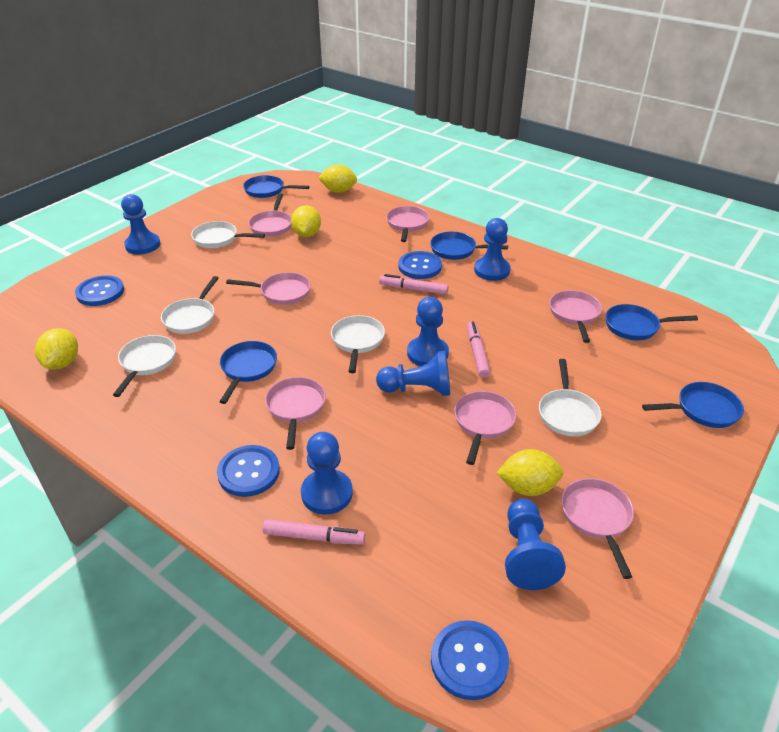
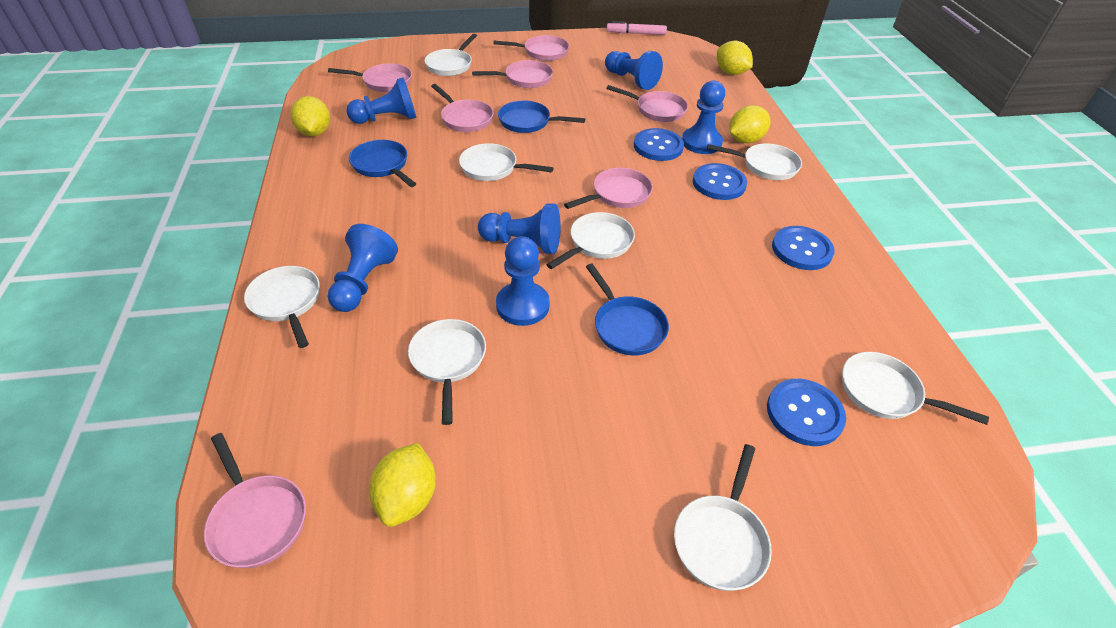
blue pan: 5 -> 3
pink marker: 3 -> 1
white pan: 5 -> 8

